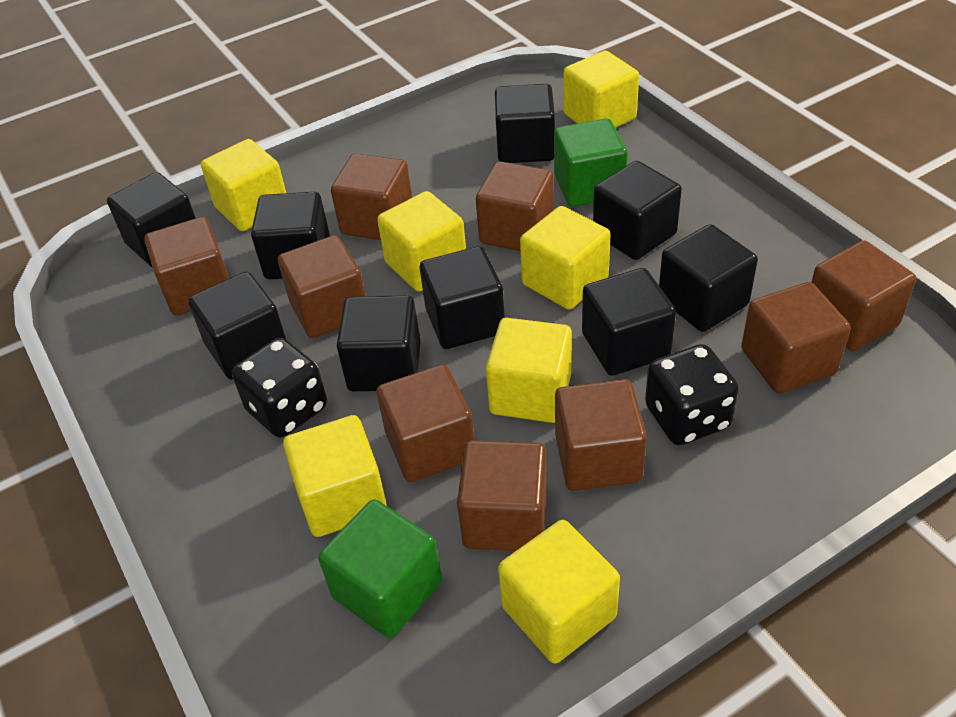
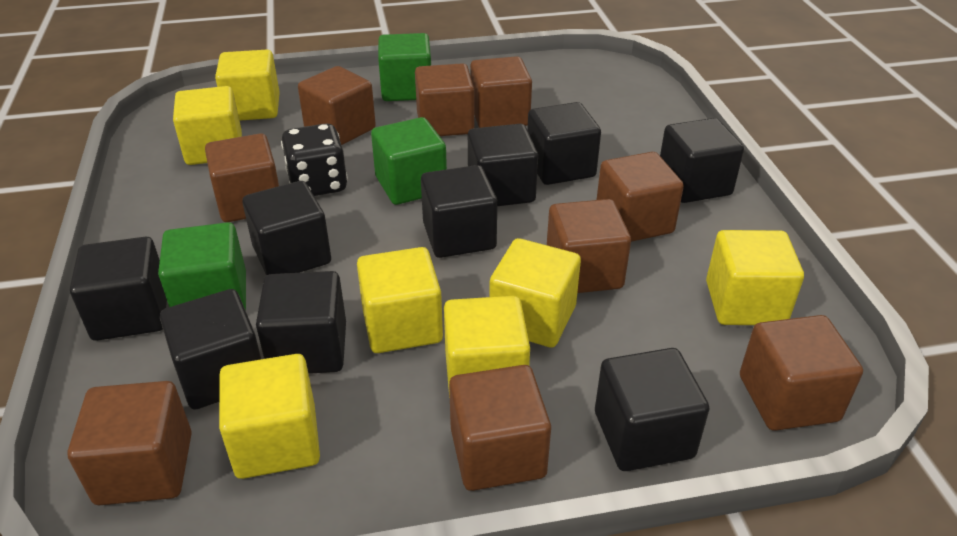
black dice: 2 -> 1
green cube: 2 -> 3

